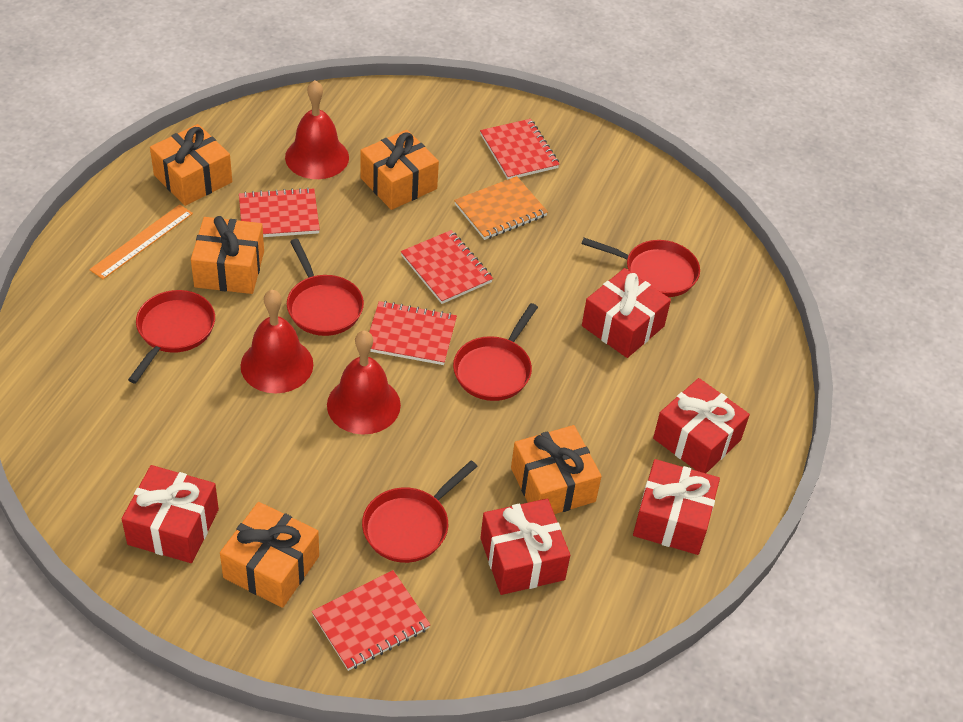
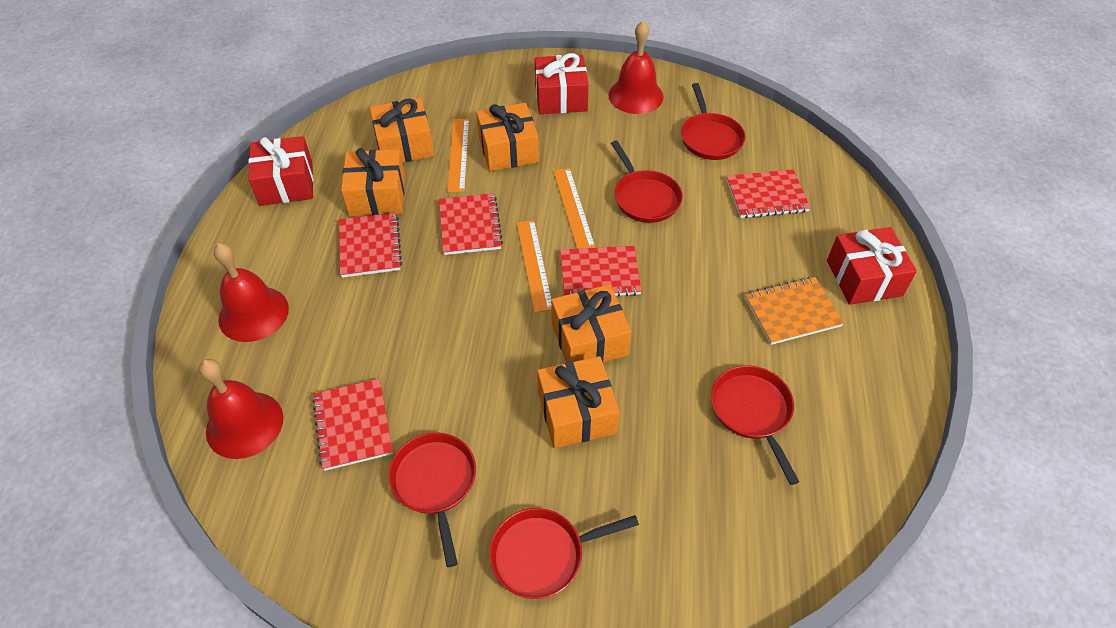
orange ruler: 1 -> 3
red gift: 5 -> 3

